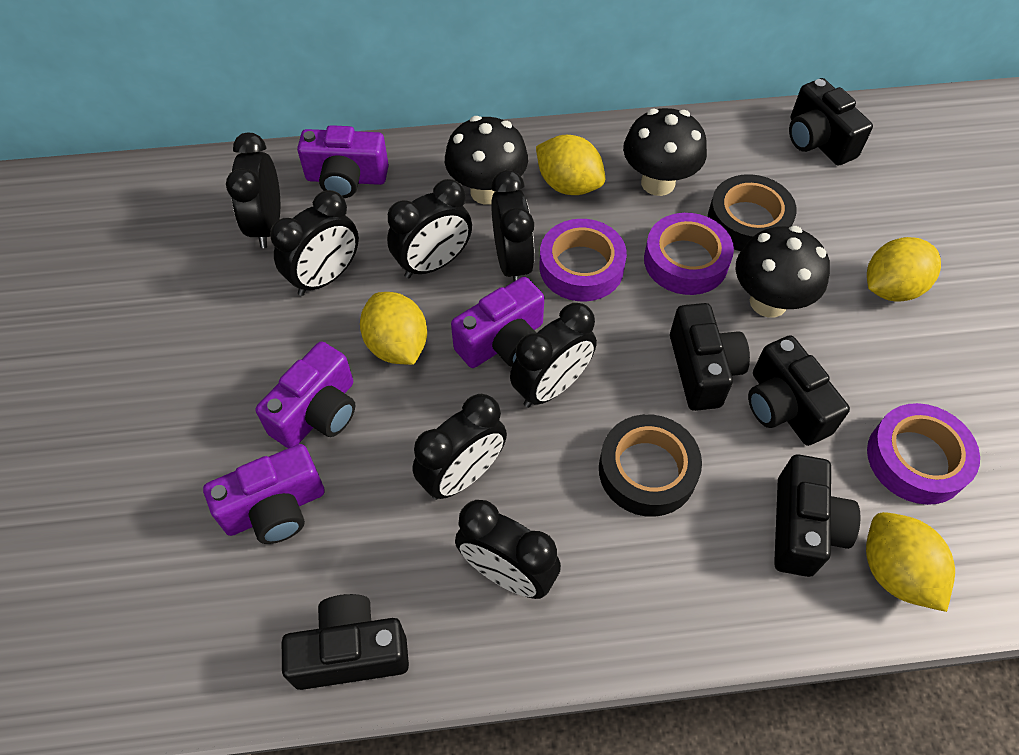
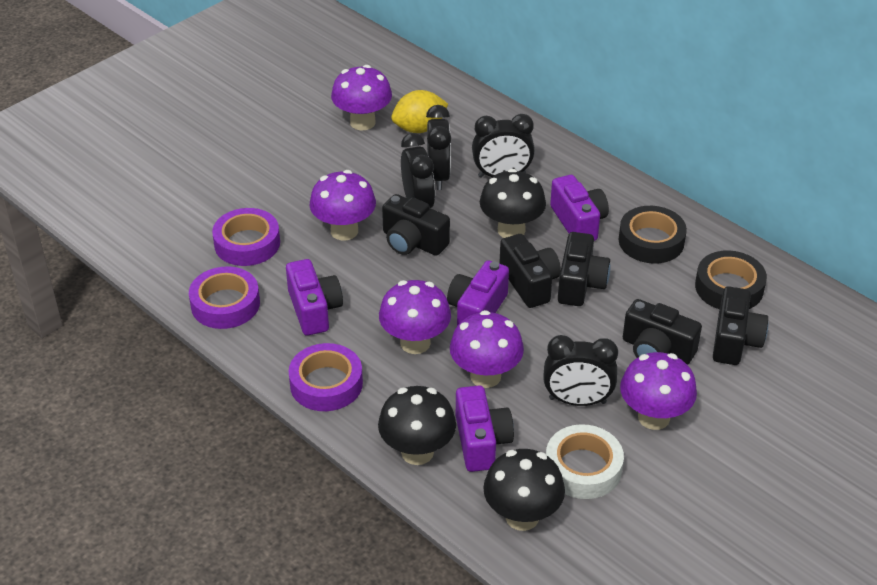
black clock: 7 -> 4
purple mushroom: 0 -> 5
white tape: 0 -> 1
yellow lemon: 4 -> 1

